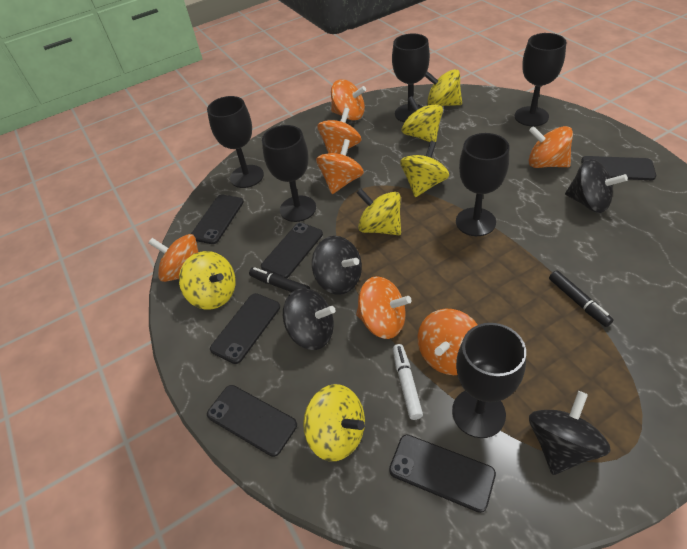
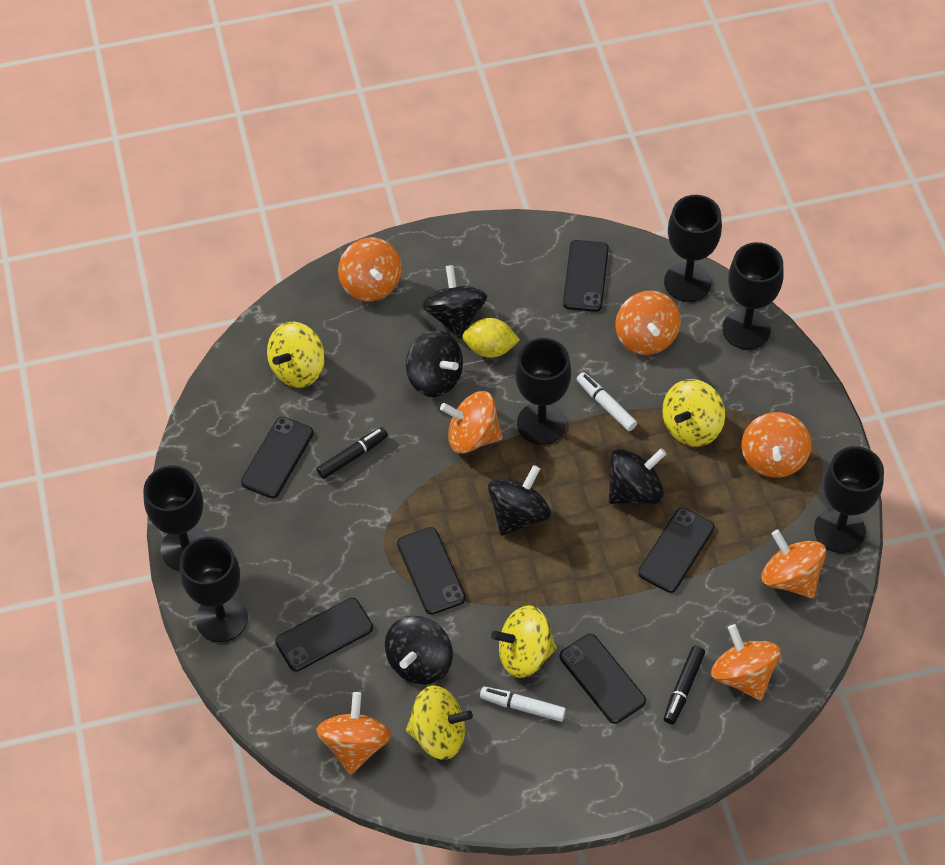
black spinning top: 4 -> 5
white marker: 1 -> 2
yellow lemon: 0 -> 1
yellow spinning top: 6 -> 4

